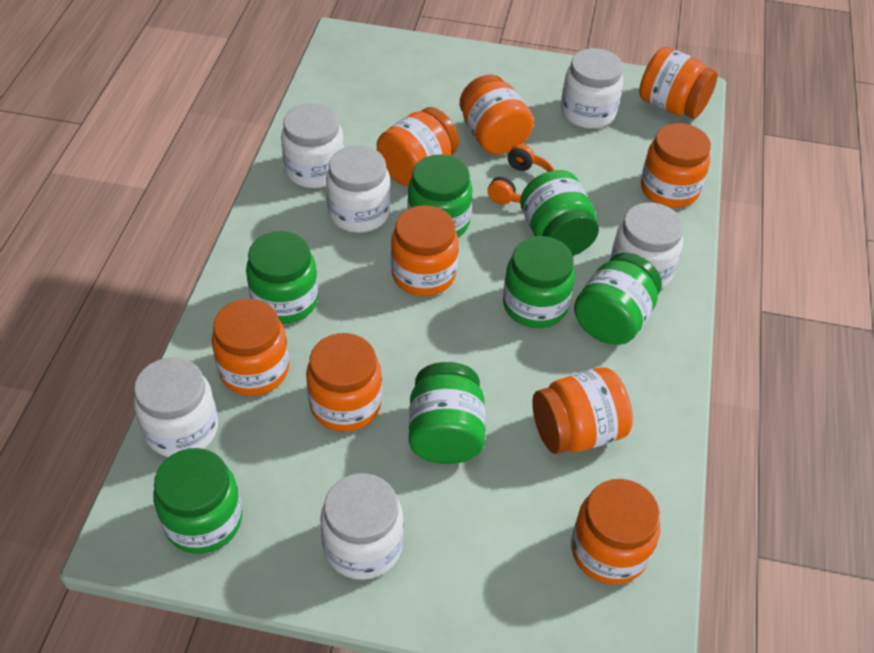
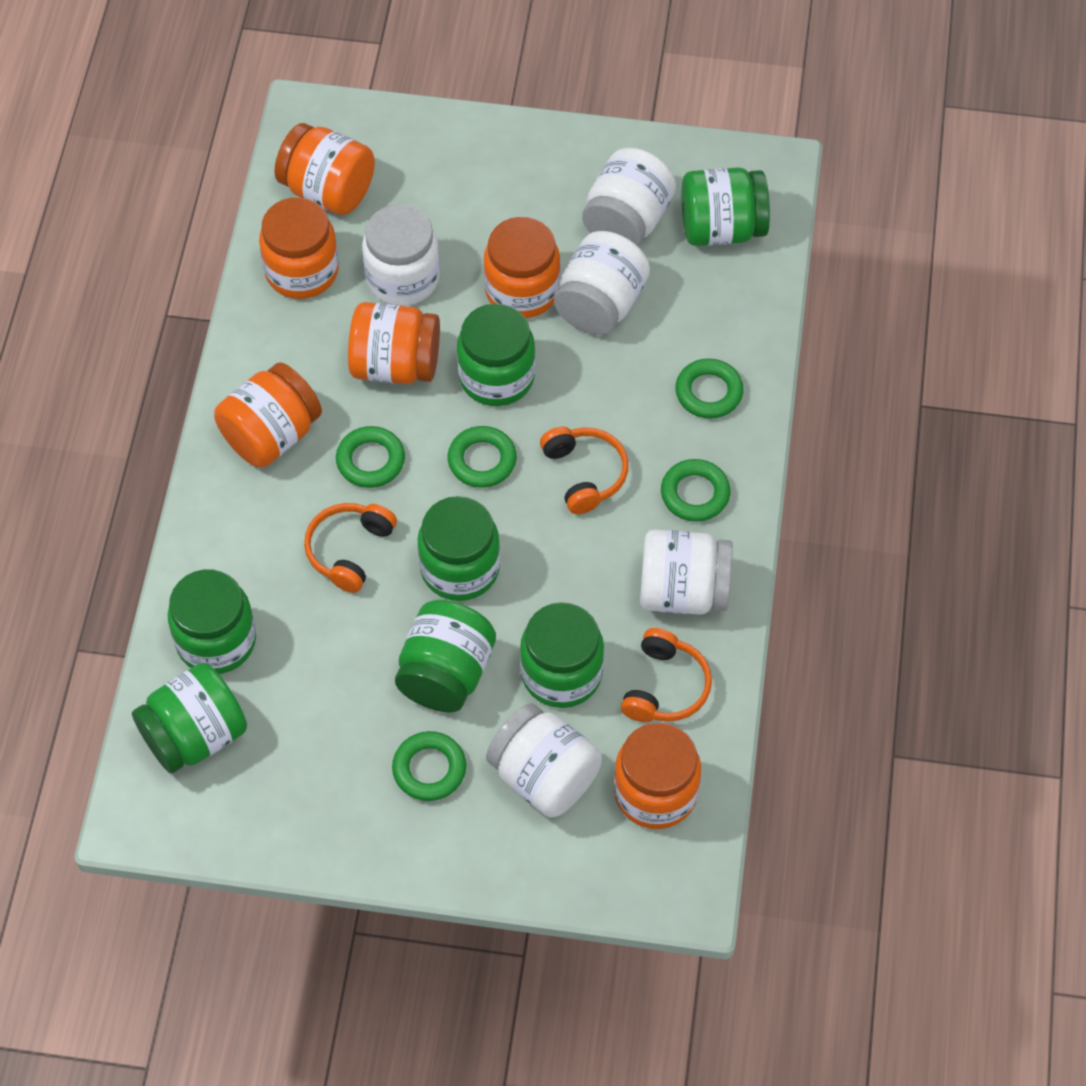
green ring: 0 -> 5
orange headphones: 1 -> 3
orange jar: 9 -> 6
white jar: 6 -> 5

